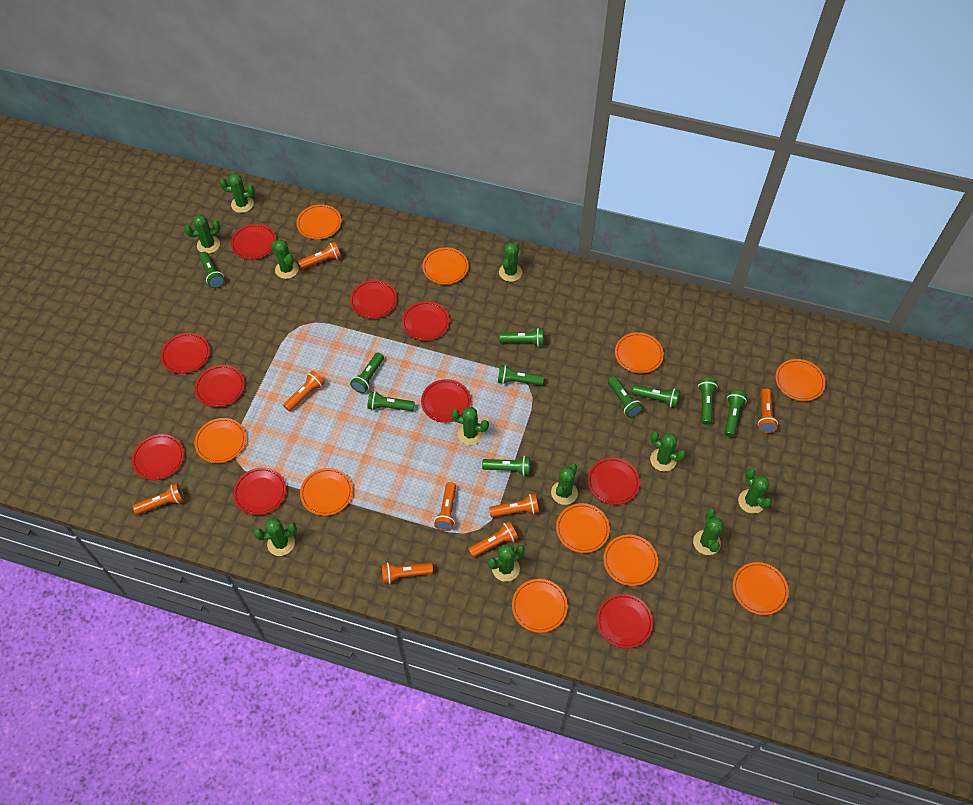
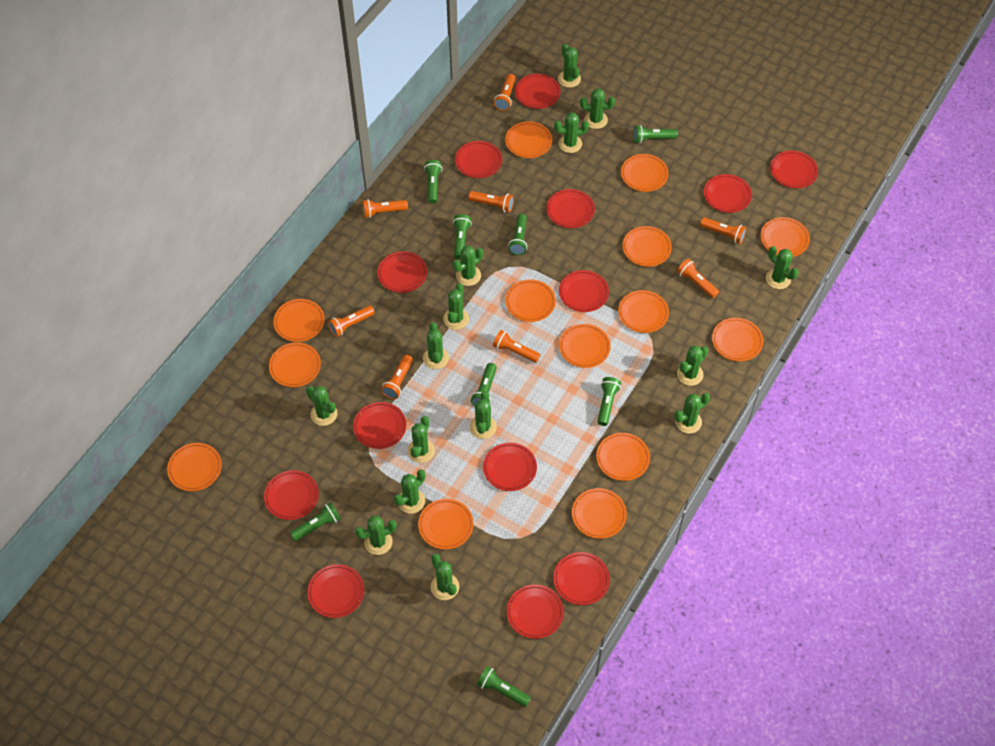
green cactus: 11 -> 15
green flashlight: 10 -> 8
orange plate: 10 -> 14
red plate: 10 -> 13

